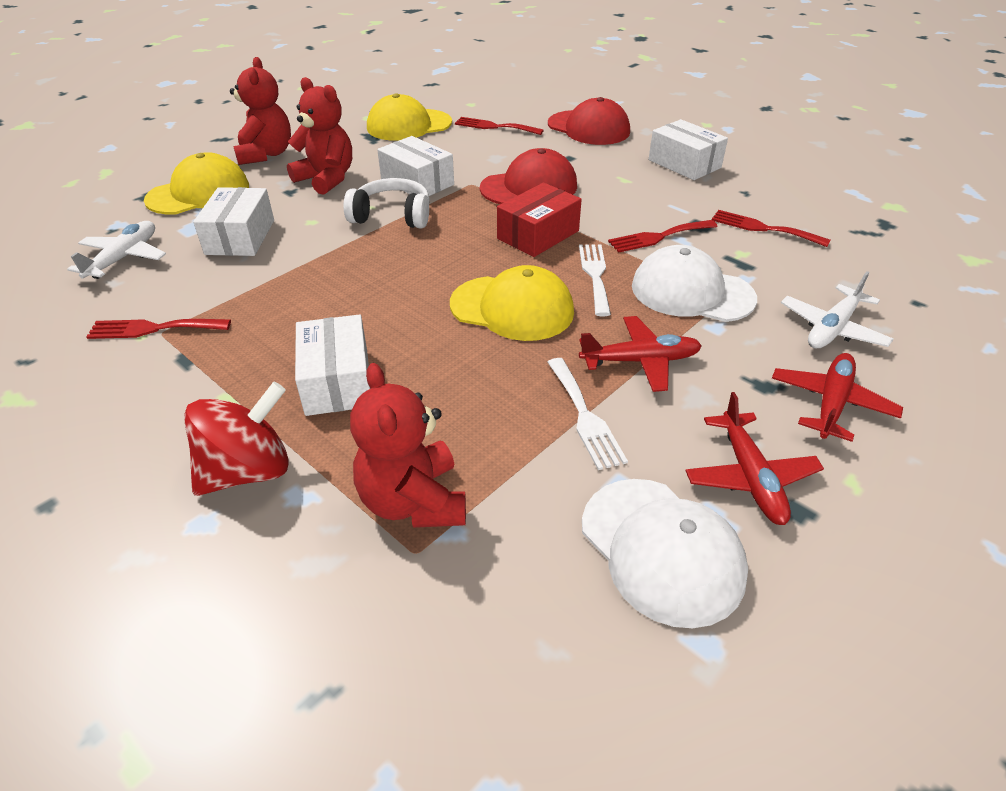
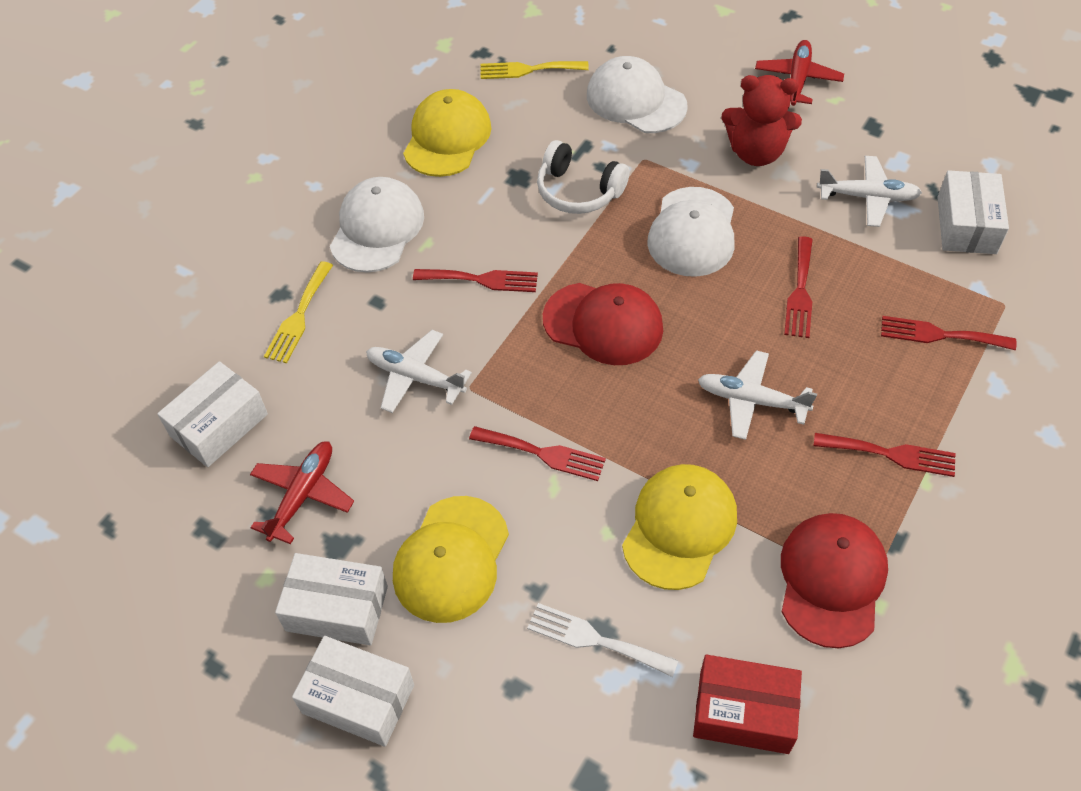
red fork: 4 -> 5
red plane: 3 -> 2
red spinning top: 1 -> 0
red teddy bear: 3 -> 1
white cap: 2 -> 3
white fork: 2 -> 1
white plane: 2 -> 3
yellow fork: 0 -> 2

